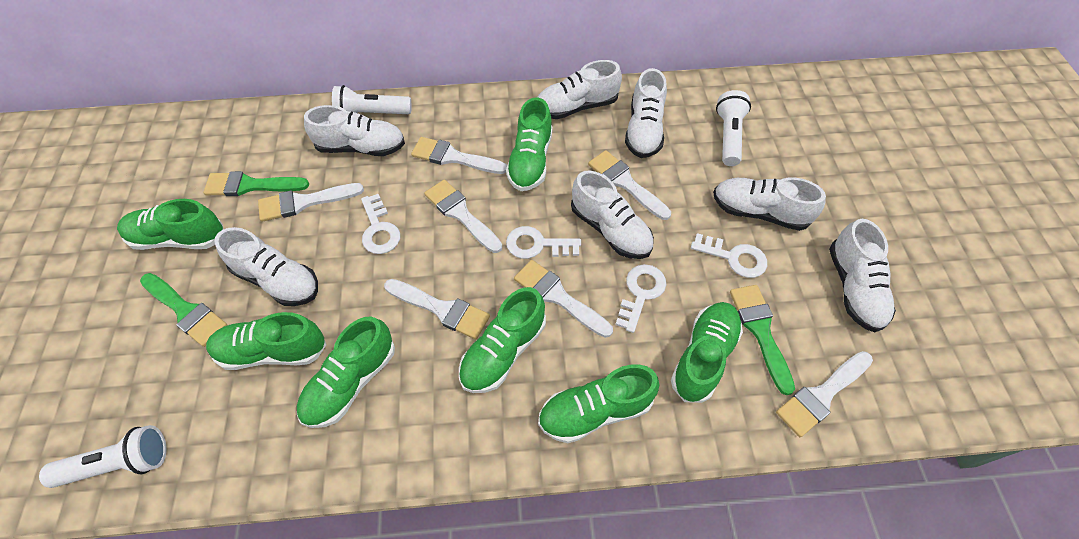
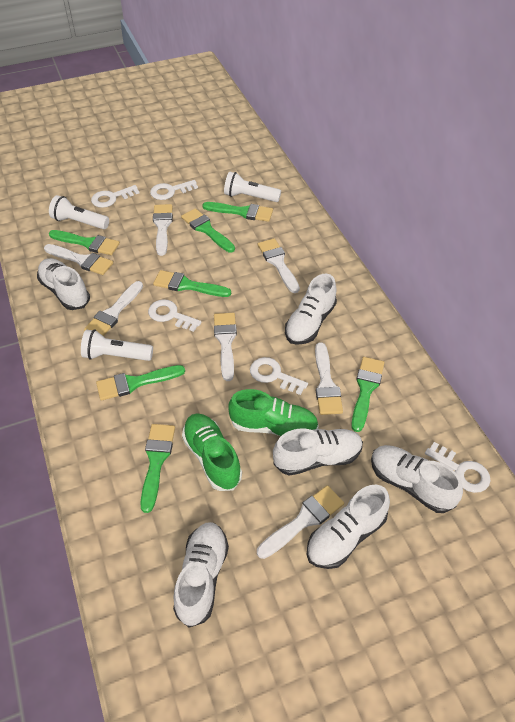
green brush: 3 -> 7
green shoe: 7 -> 2
white key: 4 -> 5
white shoe: 7 -> 6

